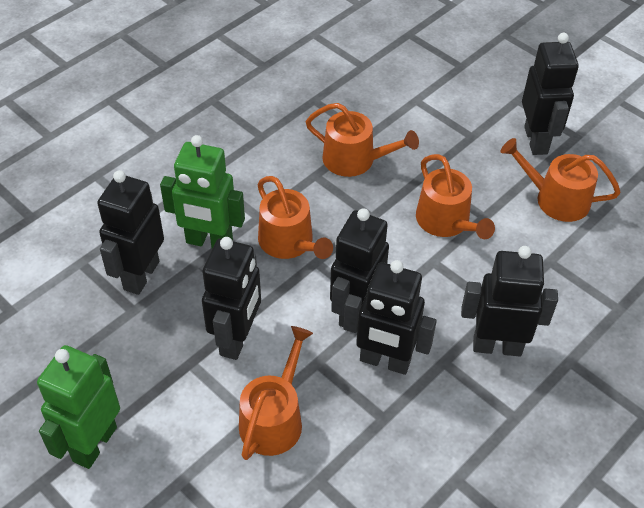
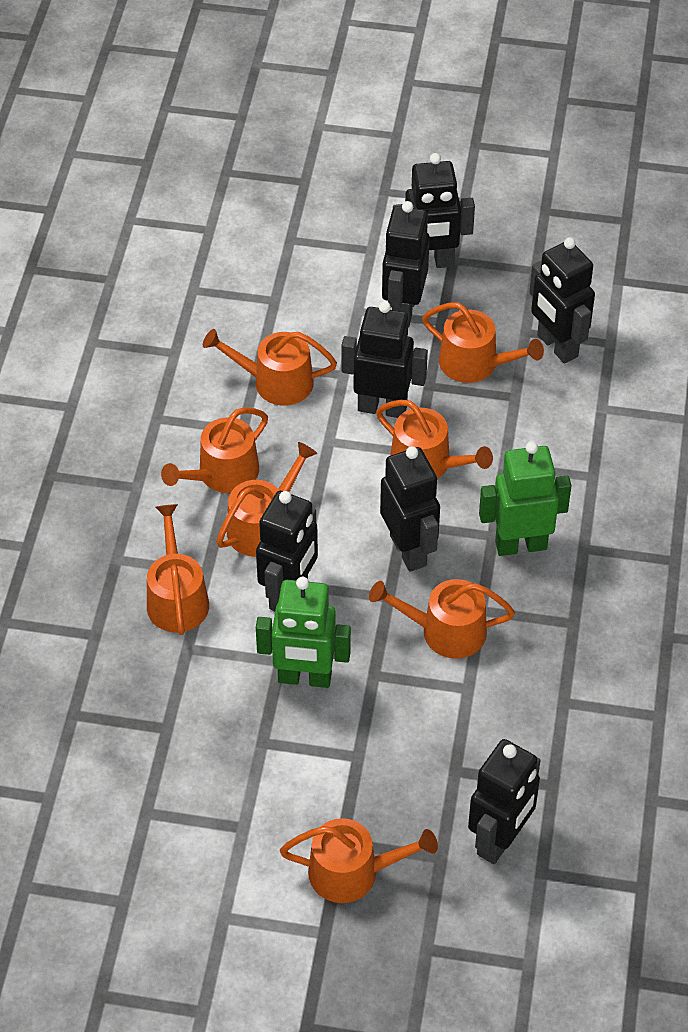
black robot: 6 -> 7
orange watering can: 5 -> 8

